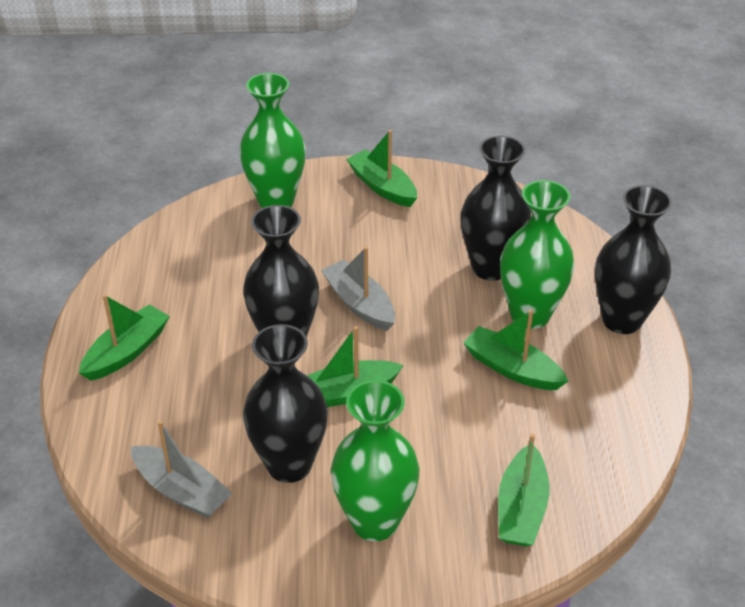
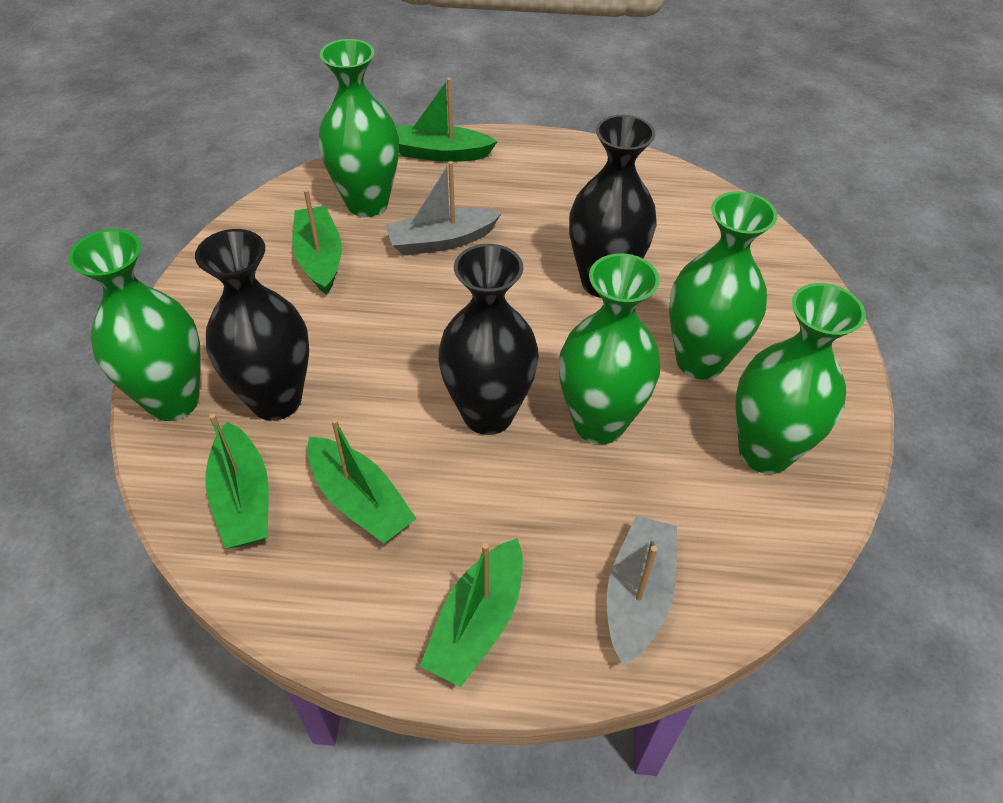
black vase: 4 -> 3
green vase: 3 -> 5

